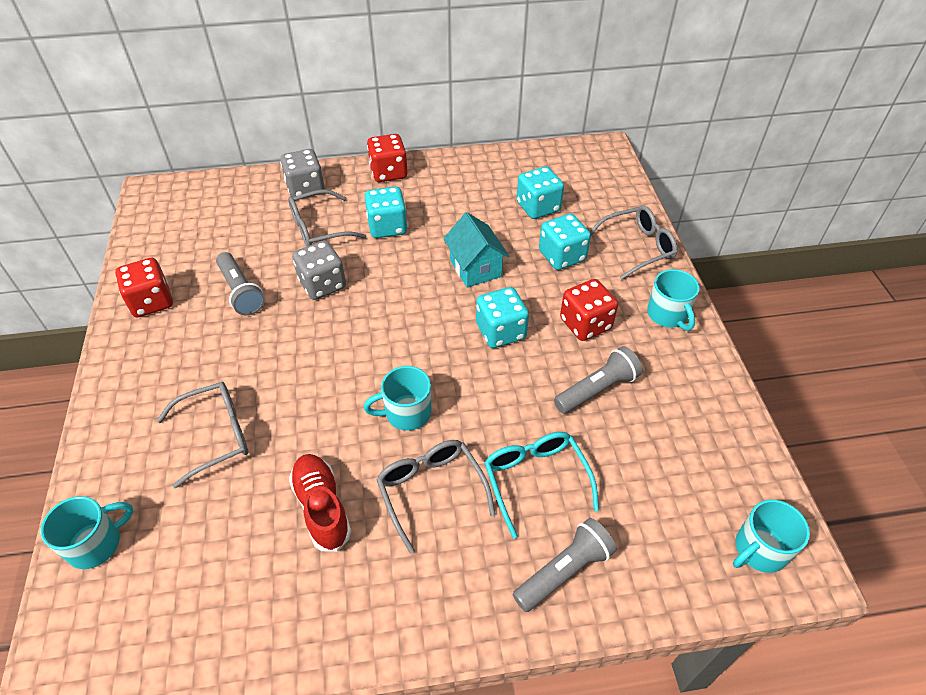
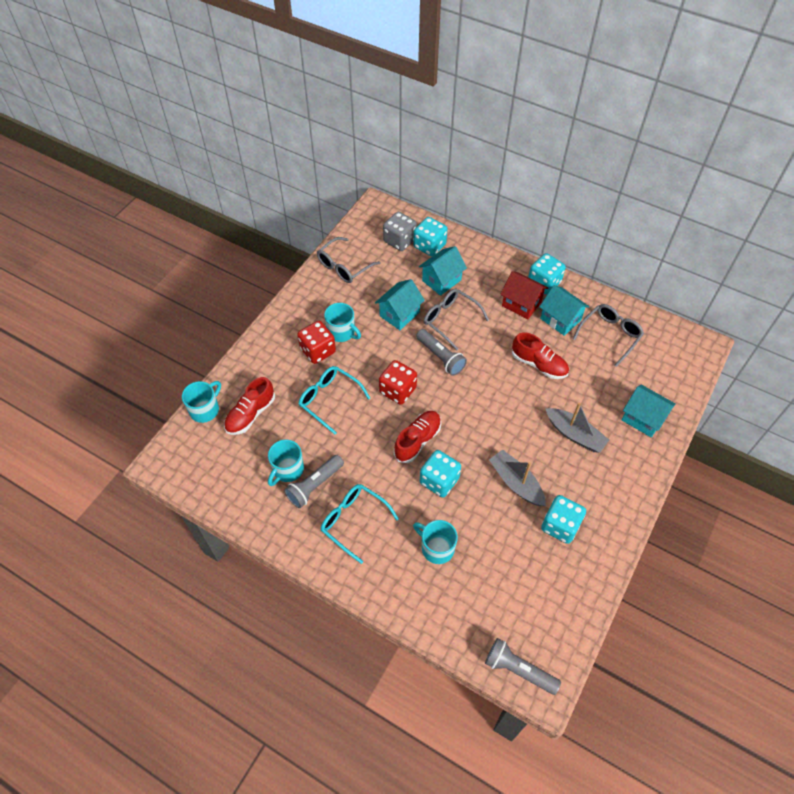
grey boat: 0 -> 2
grey dice: 2 -> 1
grey glasses: 4 -> 3
red dice: 3 -> 2
red house: 0 -> 1
red shoe: 1 -> 3
turquoise glasses: 1 -> 2
turquoise house: 1 -> 4

